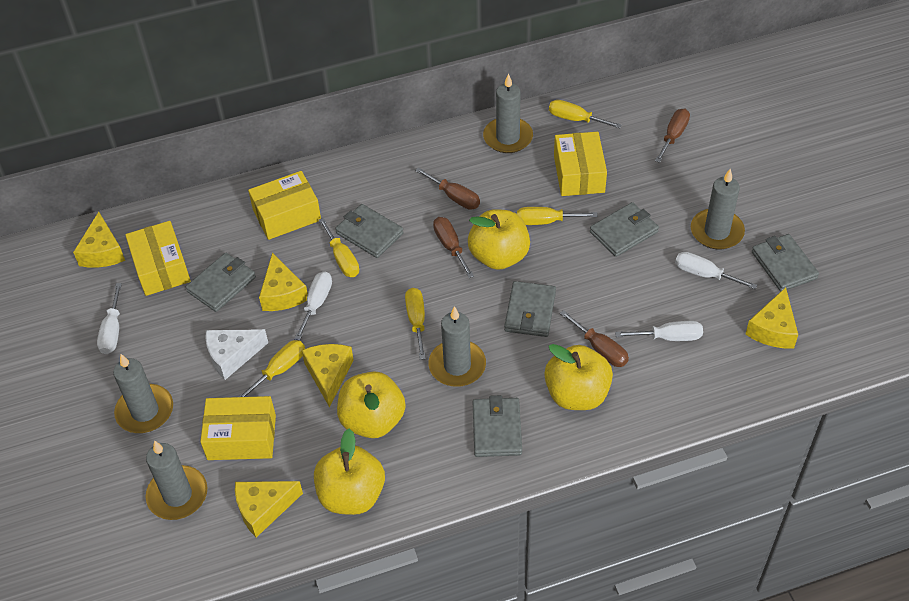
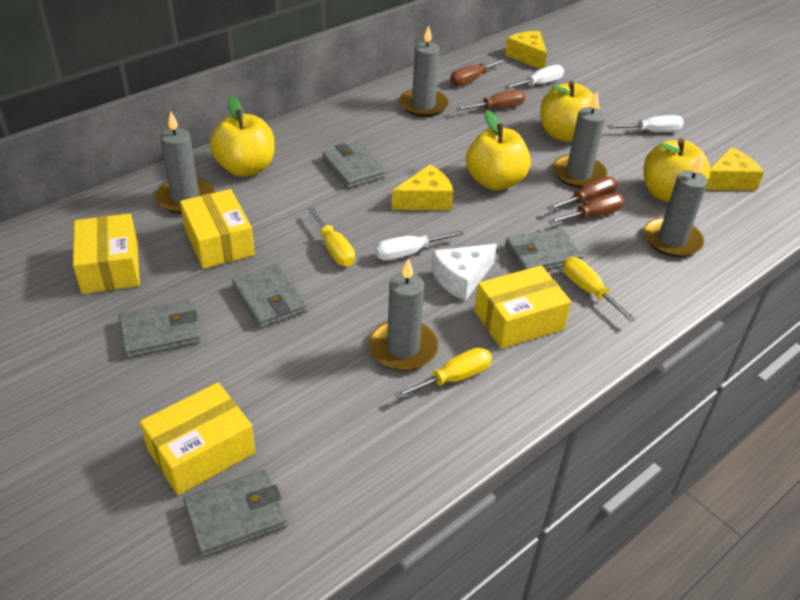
grey wallet: 6 -> 5
white screwdriver: 4 -> 3
yellow cheese: 5 -> 3
yellow screwdriver: 5 -> 3

